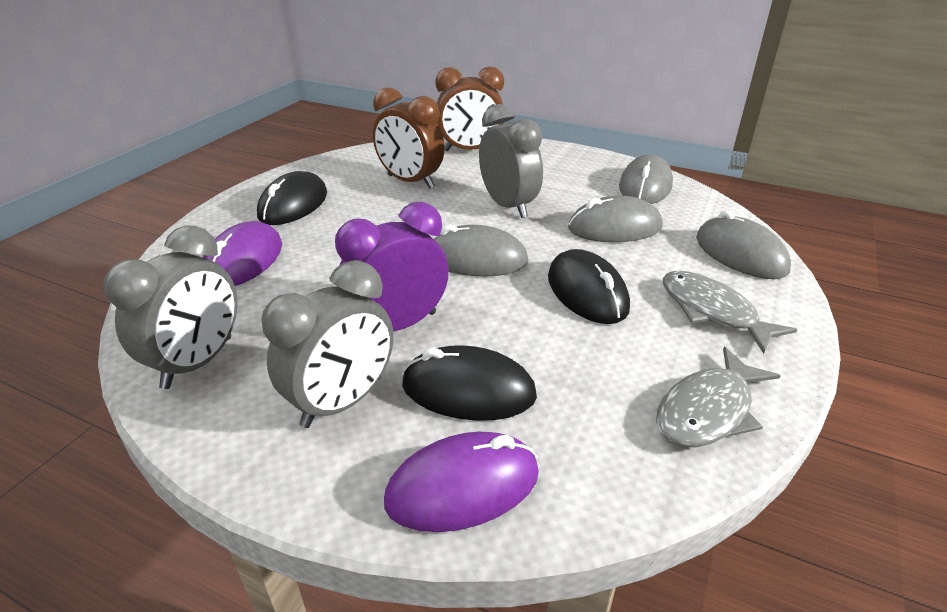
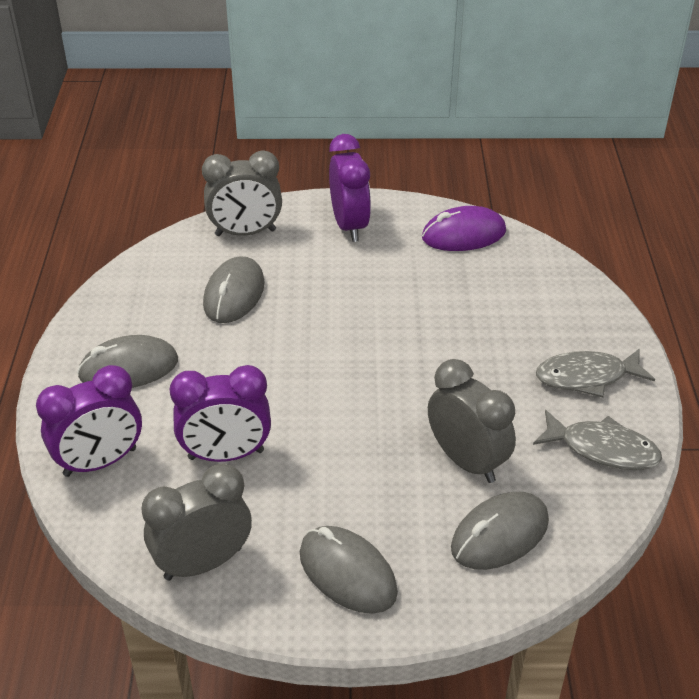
black mouse: 3 -> 0
brown clock: 2 -> 0
purple clock: 1 -> 3
purple mouse: 2 -> 1

